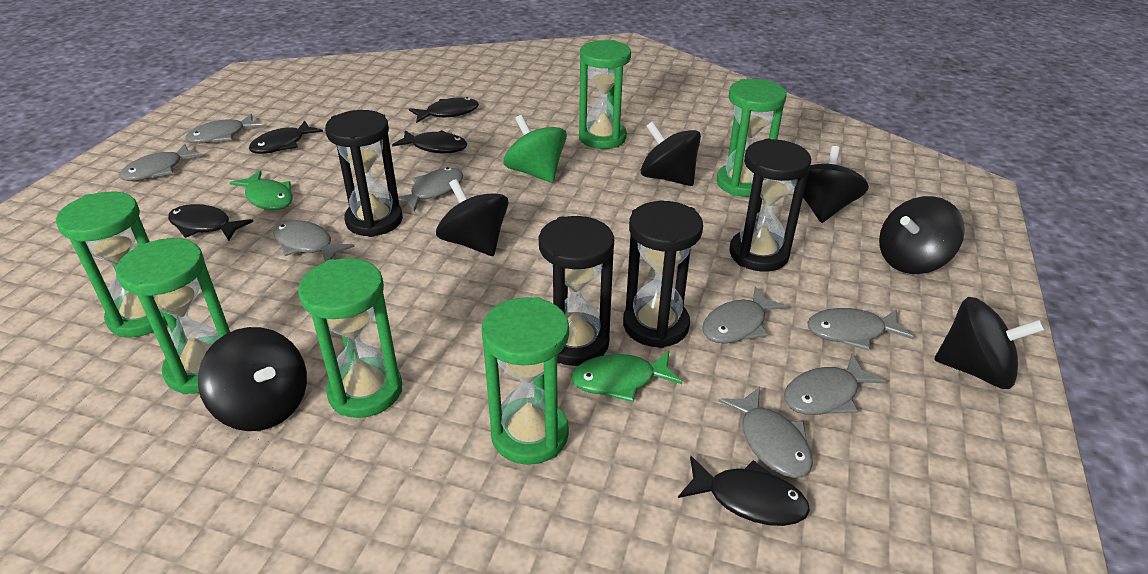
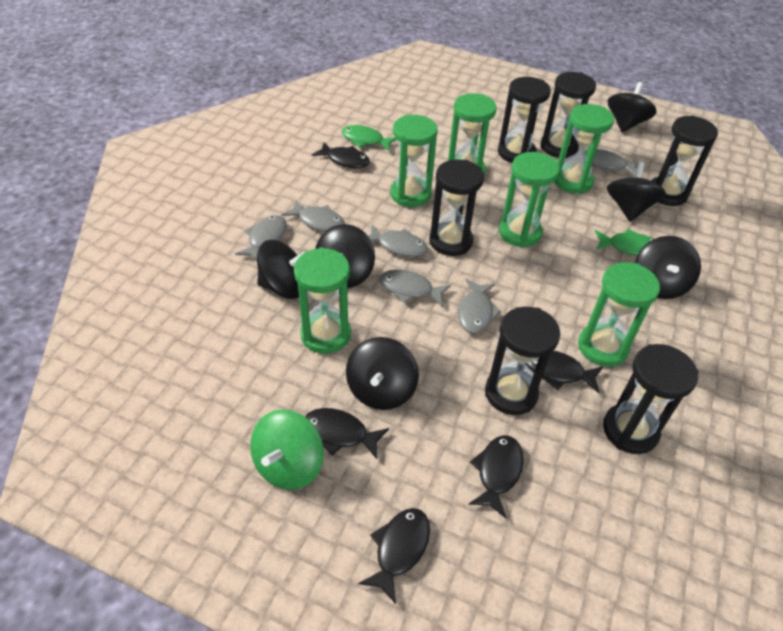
black hourglass: 4 -> 6
grey fish: 8 -> 6

